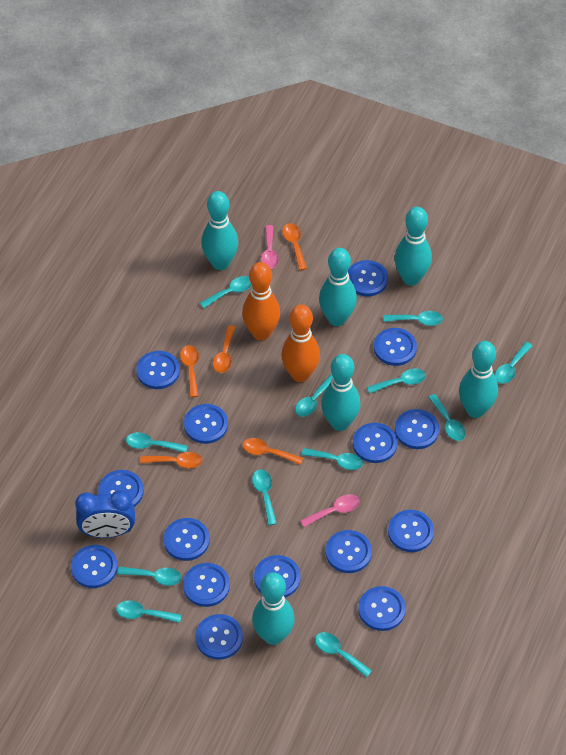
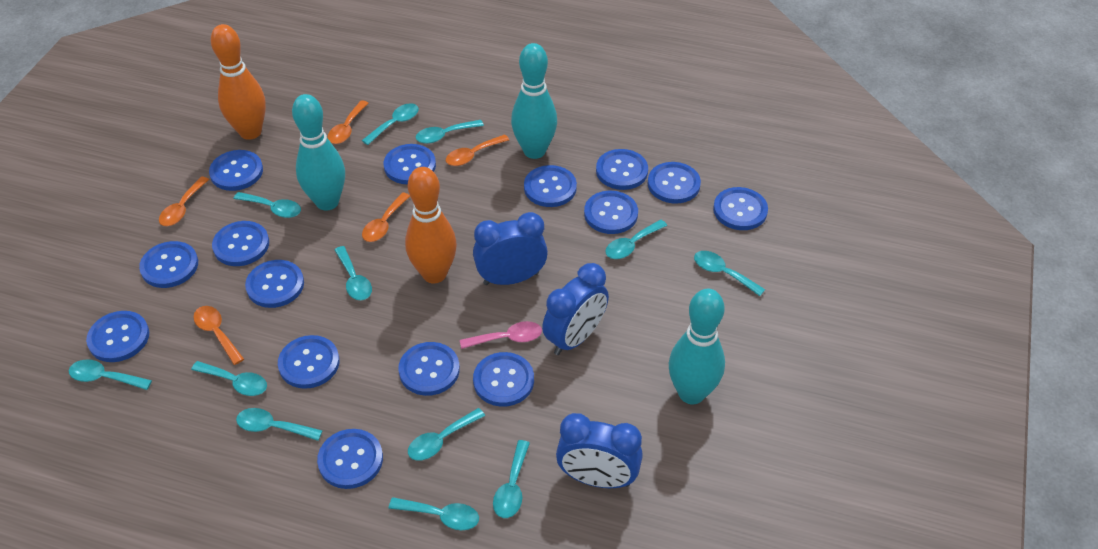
blue clock: 1 -> 3
pink spoon: 2 -> 1
turquoise bowling pin: 6 -> 3

